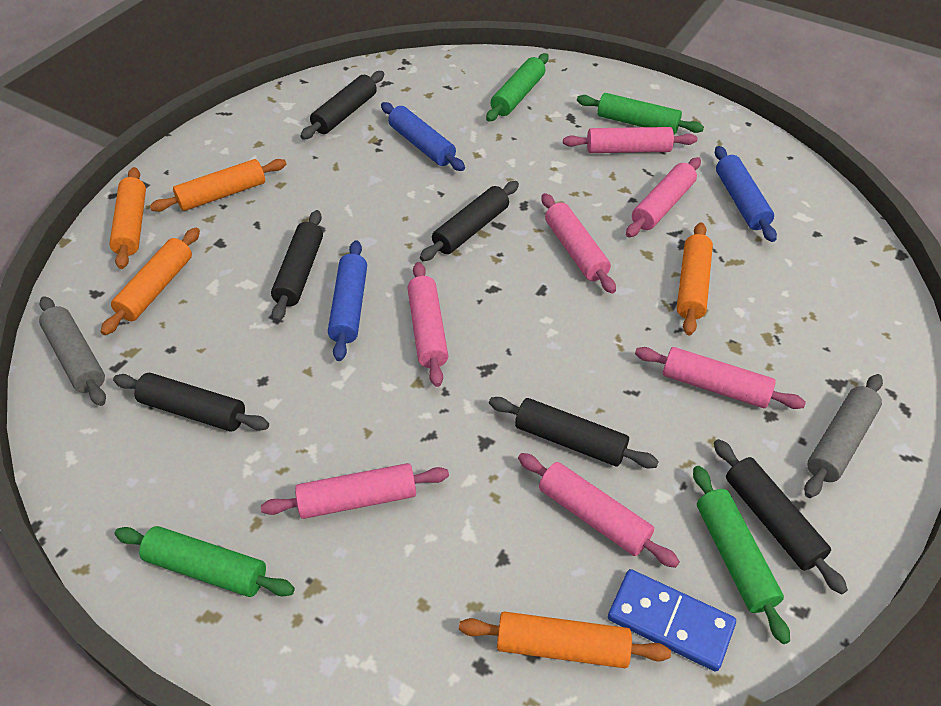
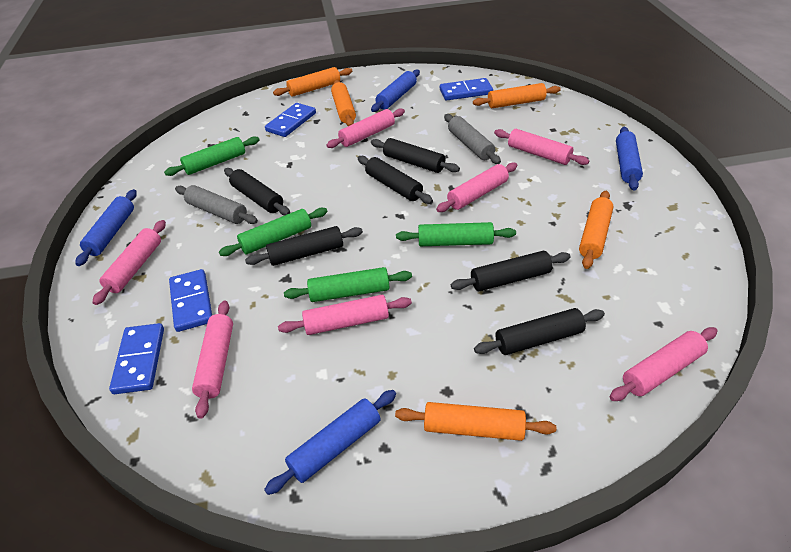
blue domino: 1 -> 4
blue rolling pin: 3 -> 4

